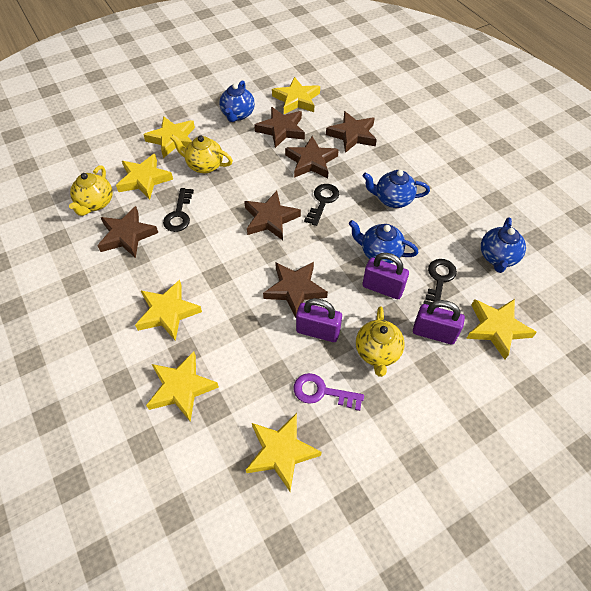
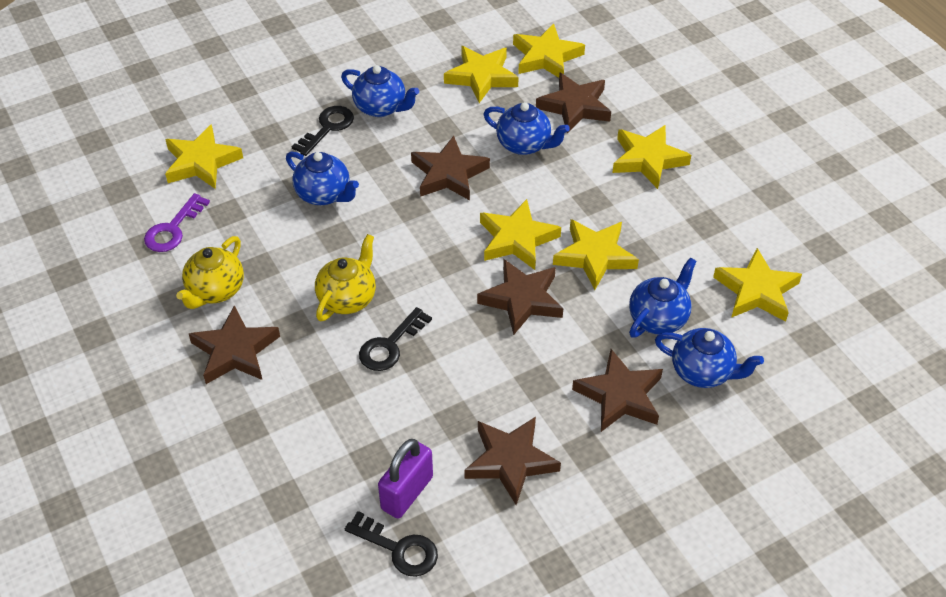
blue teapot: 4 -> 5
purple padlock: 3 -> 1
yellow teapot: 3 -> 2

